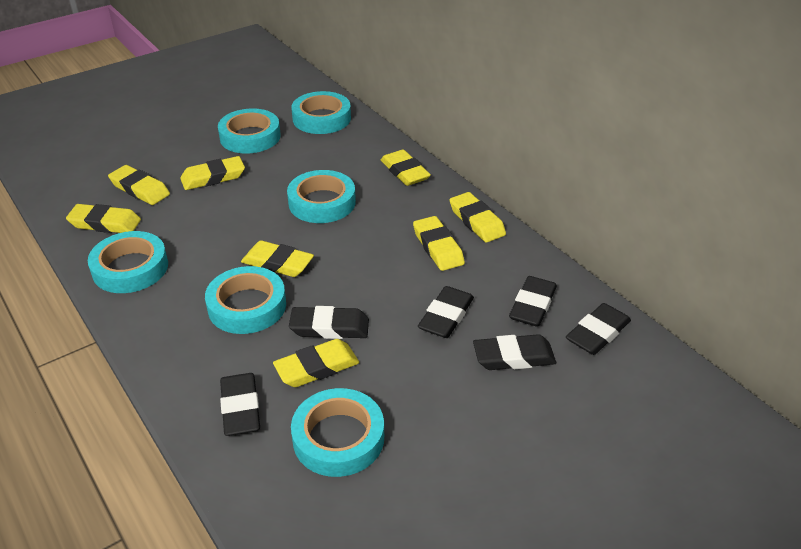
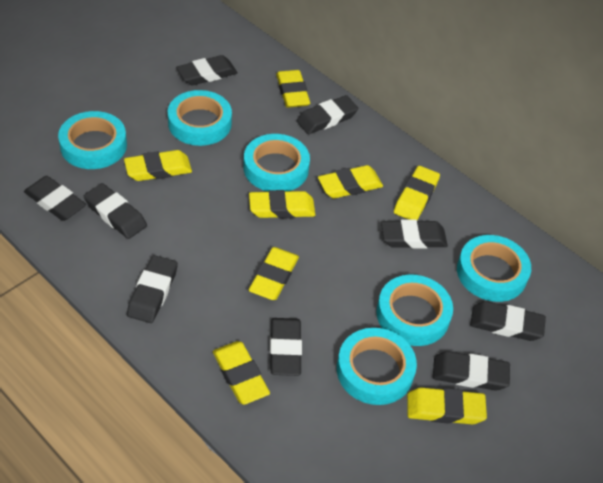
black eraser: 6 -> 9

